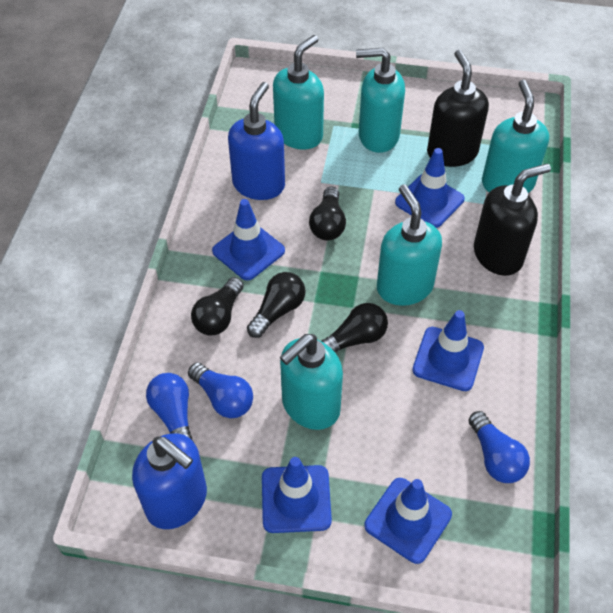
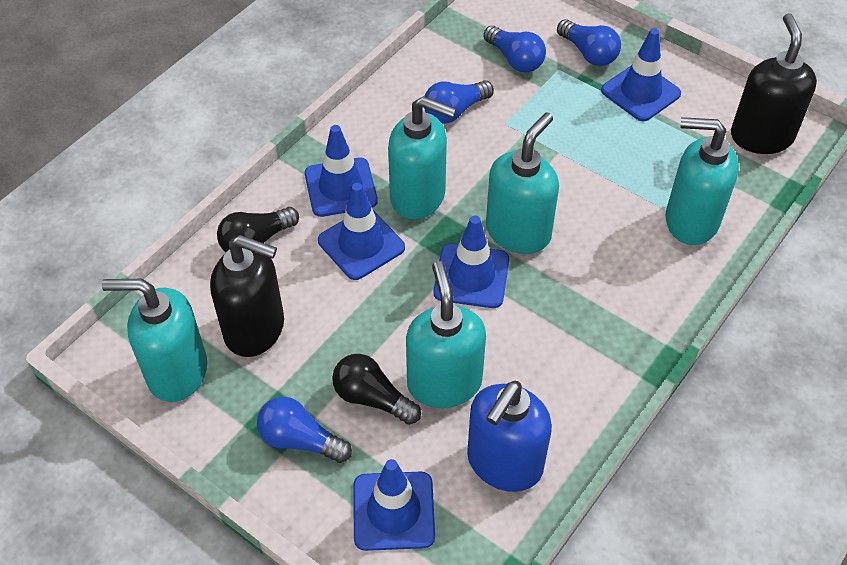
black light bulb: 4 -> 2
blue light bulb: 3 -> 4
blue soap dispenser: 2 -> 1

